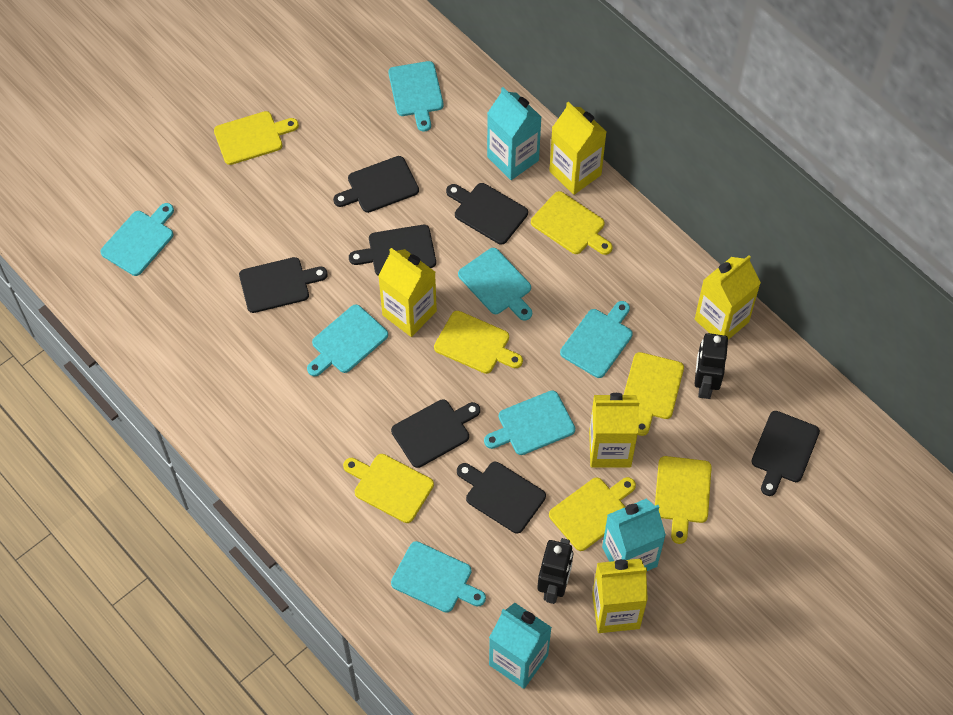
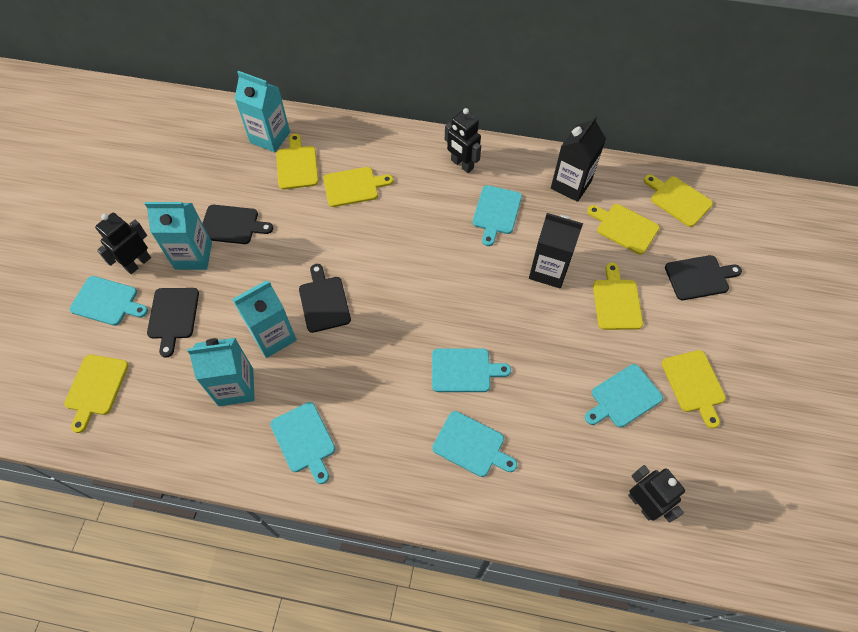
black carton: 0 -> 2
black cutting board: 7 -> 4
black robot: 2 -> 3
turquoise carton: 3 -> 4
turquoise cutting board: 7 -> 6
yellow carton: 5 -> 0

